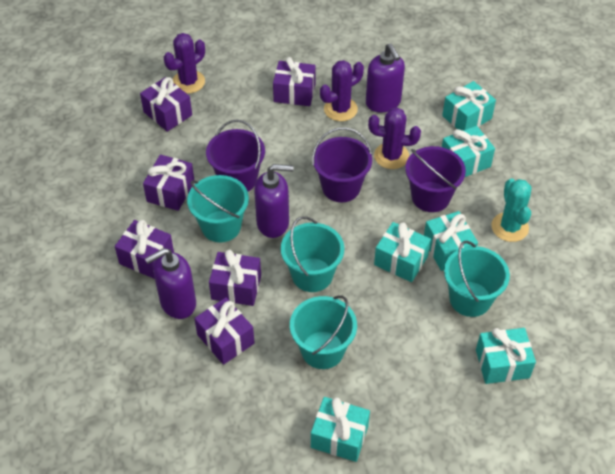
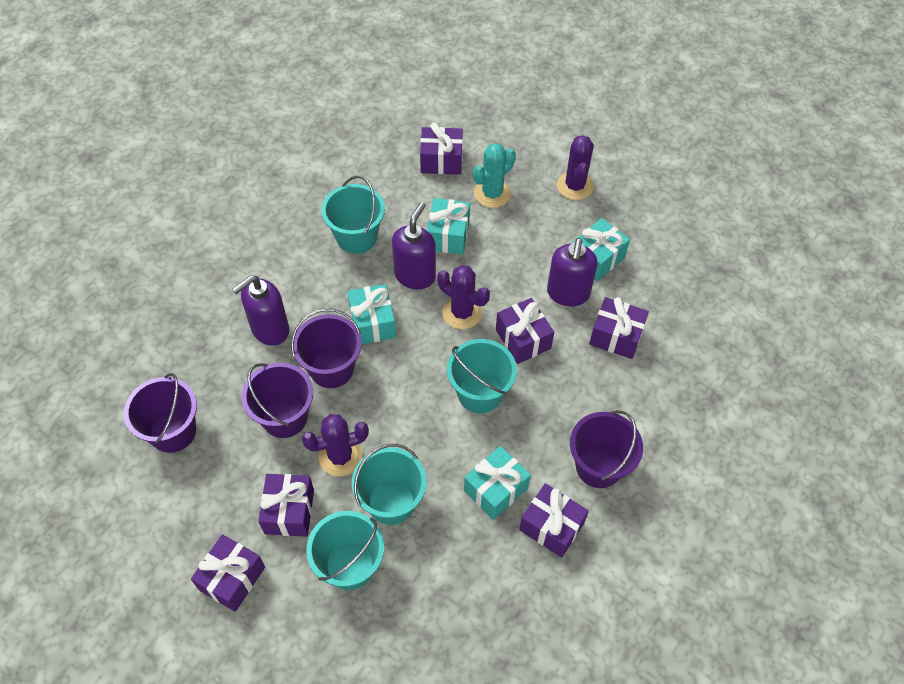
purple bucket: 3 -> 4
turquoise gift: 6 -> 4

